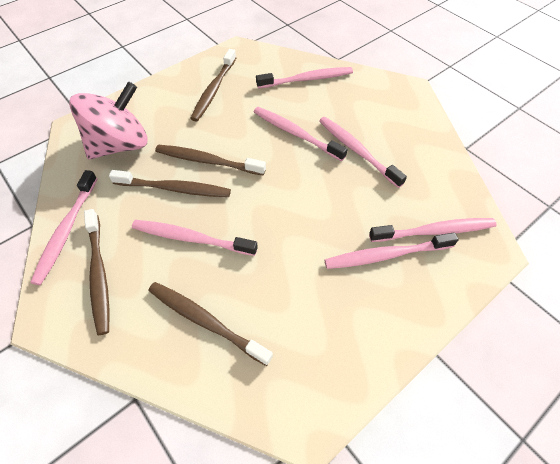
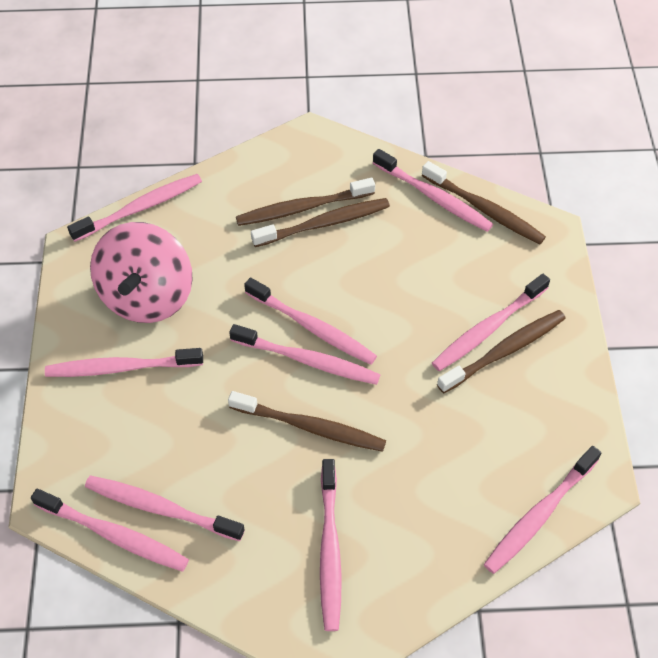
pink toothbrush: 7 -> 10

